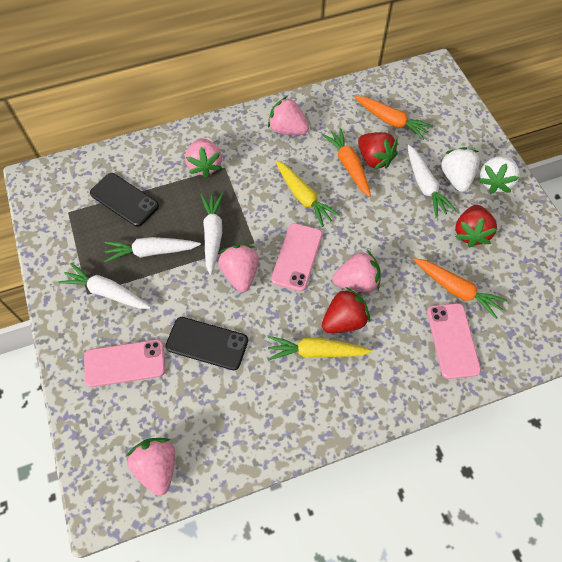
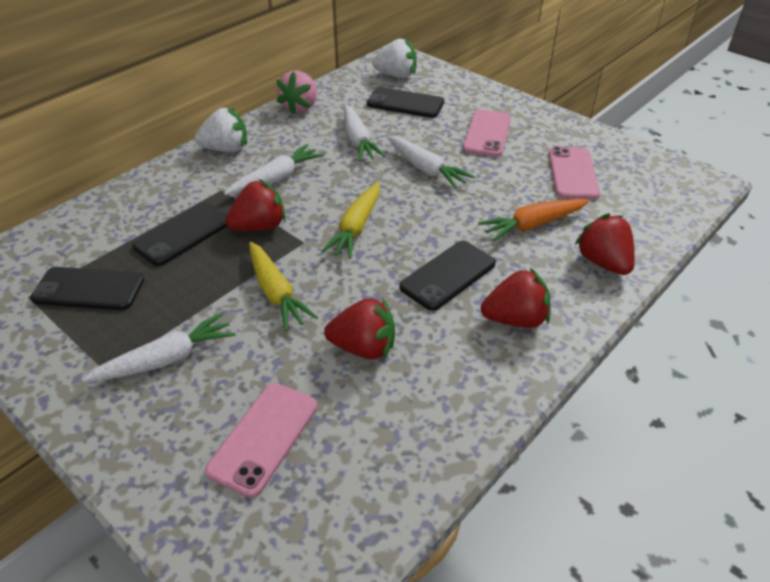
black phone: 2 -> 4
orange carrot: 3 -> 1
pink strawberry: 5 -> 1
red strawberry: 3 -> 4

